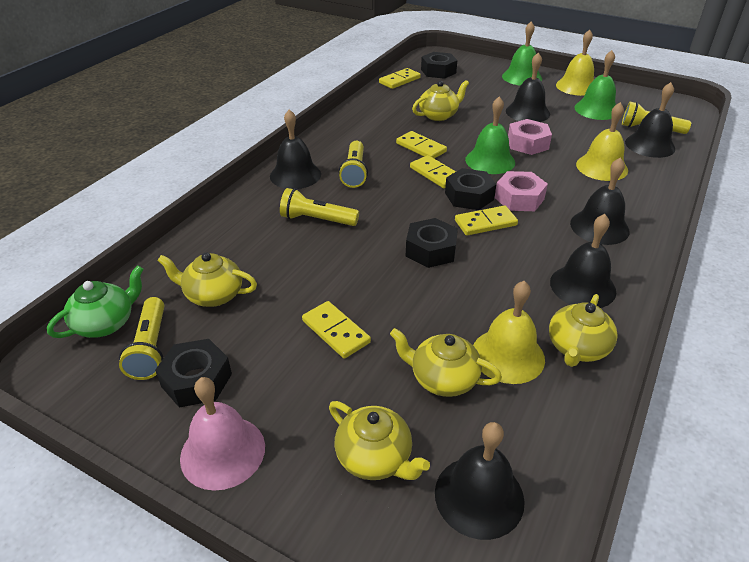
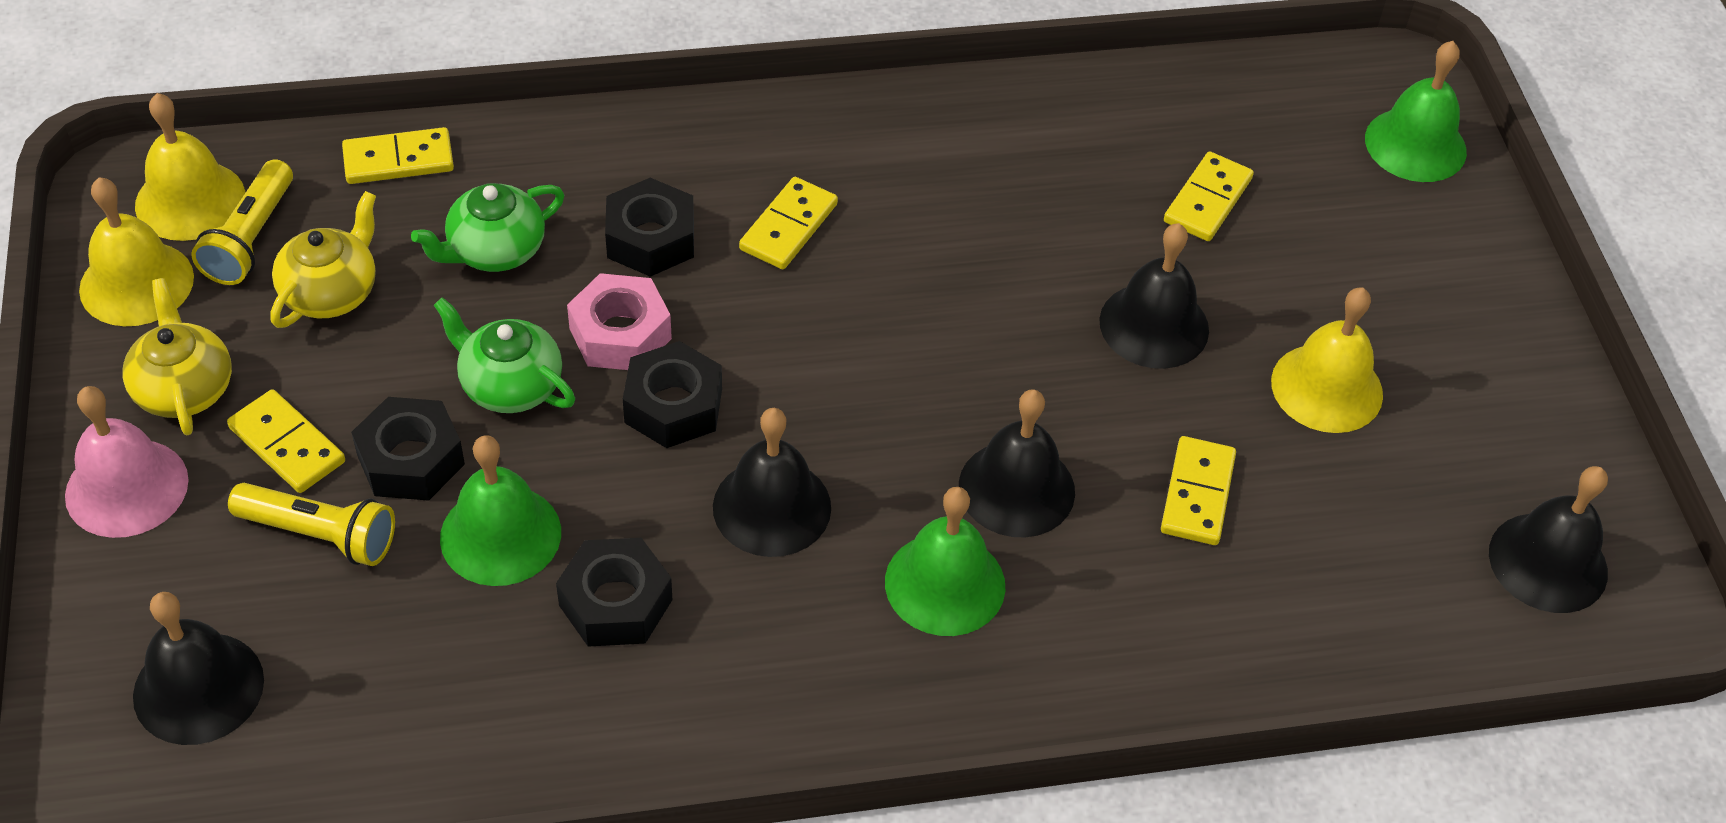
black bell: 6 -> 5
green teapot: 1 -> 2
pink nut: 2 -> 1
yellow flashlight: 4 -> 2
yellow teapot: 5 -> 2

